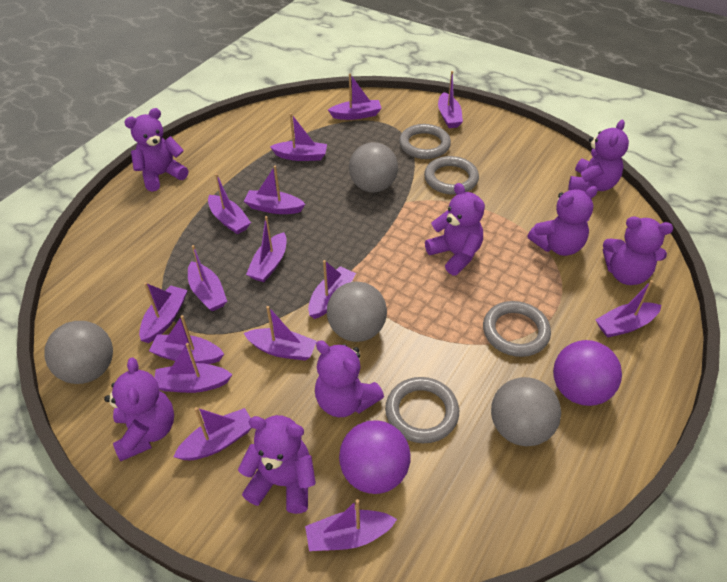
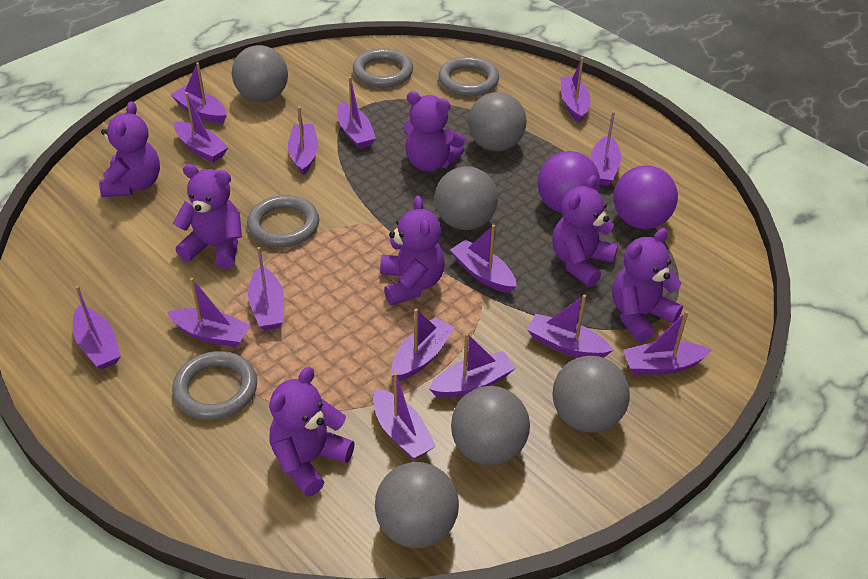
grey ball: 4 -> 6
purple teddy bear: 8 -> 7

